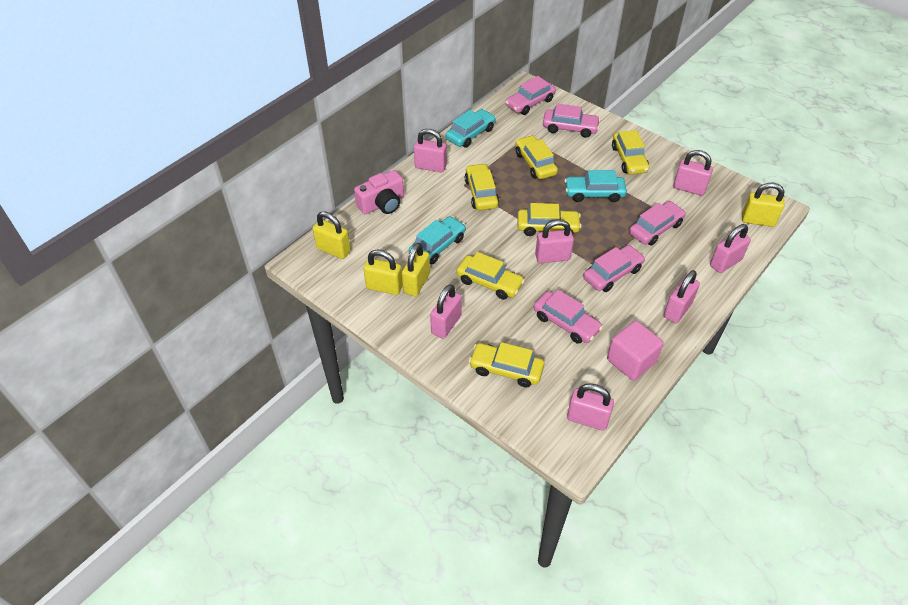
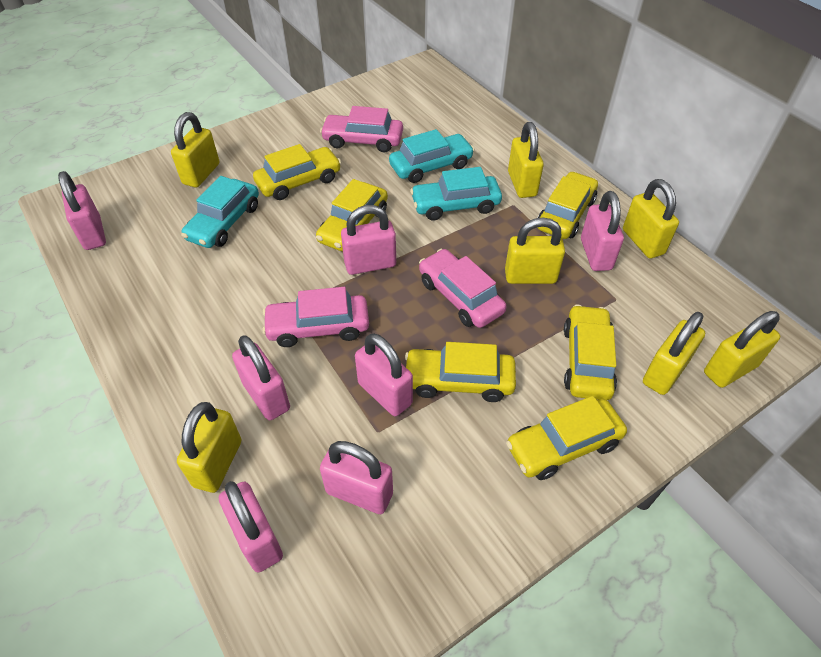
pink camera: 1 -> 0
pink car: 5 -> 3
pink cube: 1 -> 0
yellow padlock: 4 -> 7

